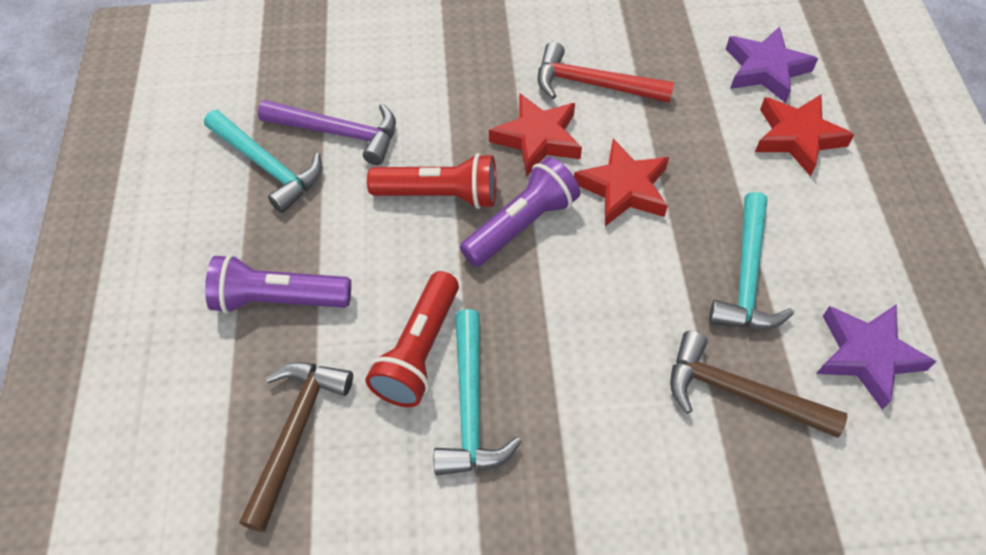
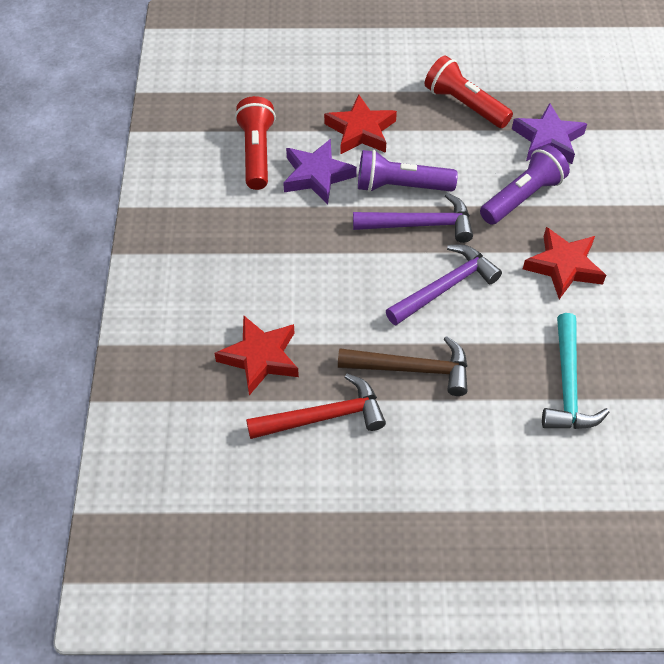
brown hammer: 2 -> 1
purple hammer: 1 -> 2
turquoise hammer: 3 -> 1

